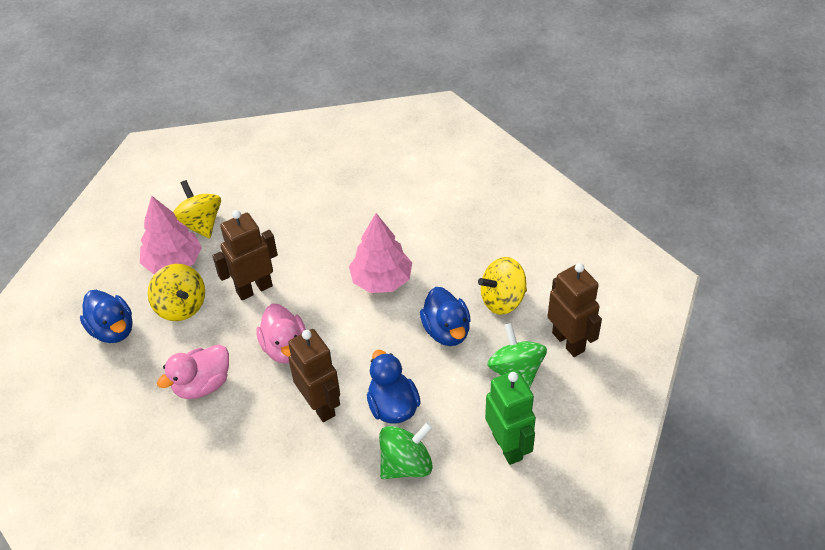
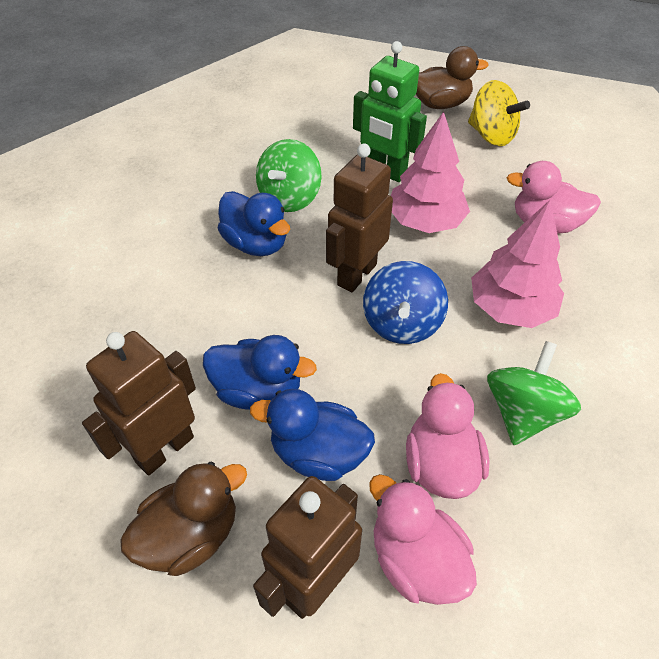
blue spinning top: 0 -> 1
brown duck: 0 -> 2
pink duck: 2 -> 3
yellow spinning top: 3 -> 1

